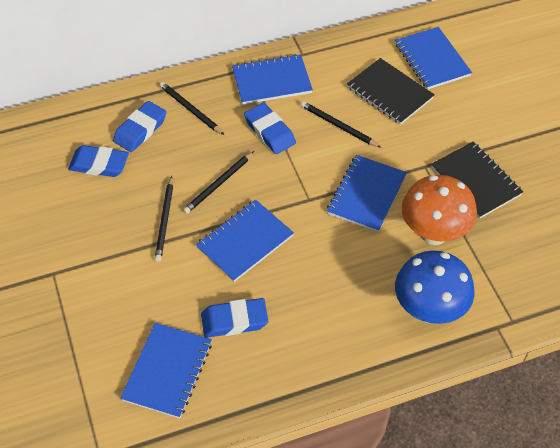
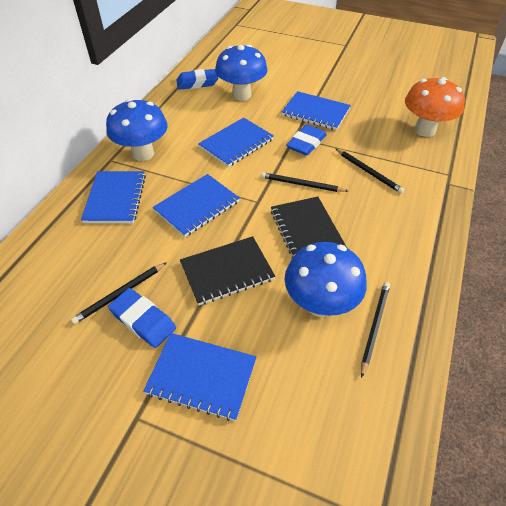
blue eraser: 4 -> 3
blue mushroom: 1 -> 3

